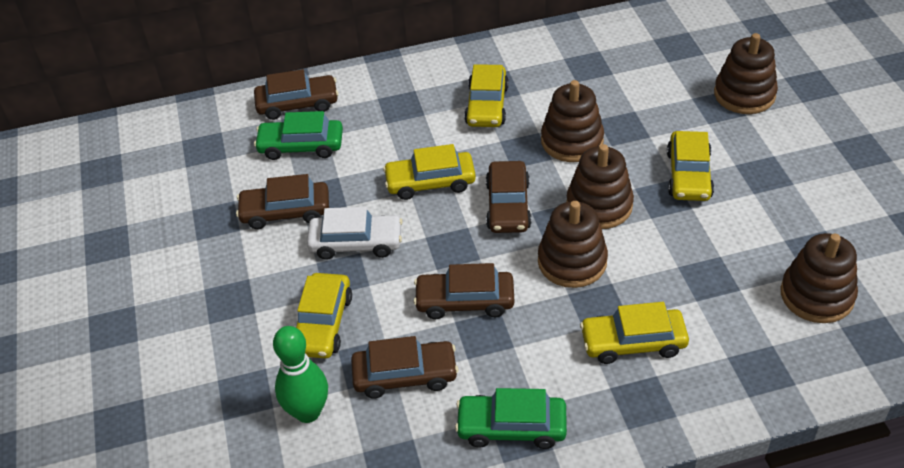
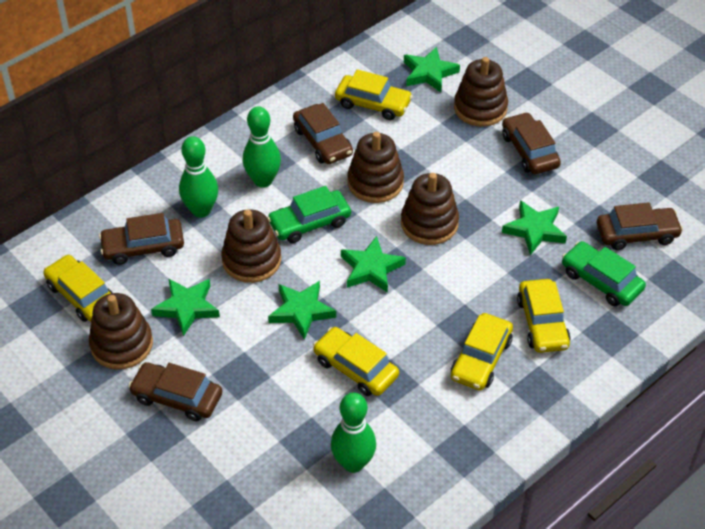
green bowling pin: 1 -> 3
green star: 0 -> 5
white car: 1 -> 0

